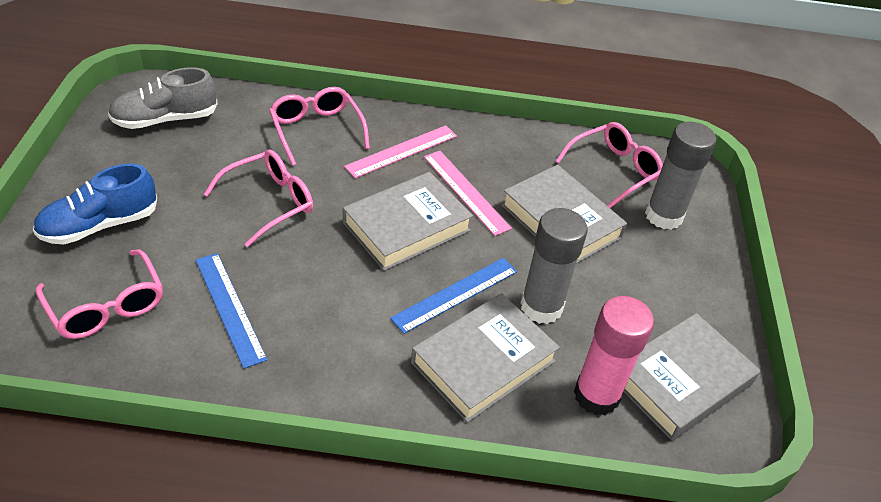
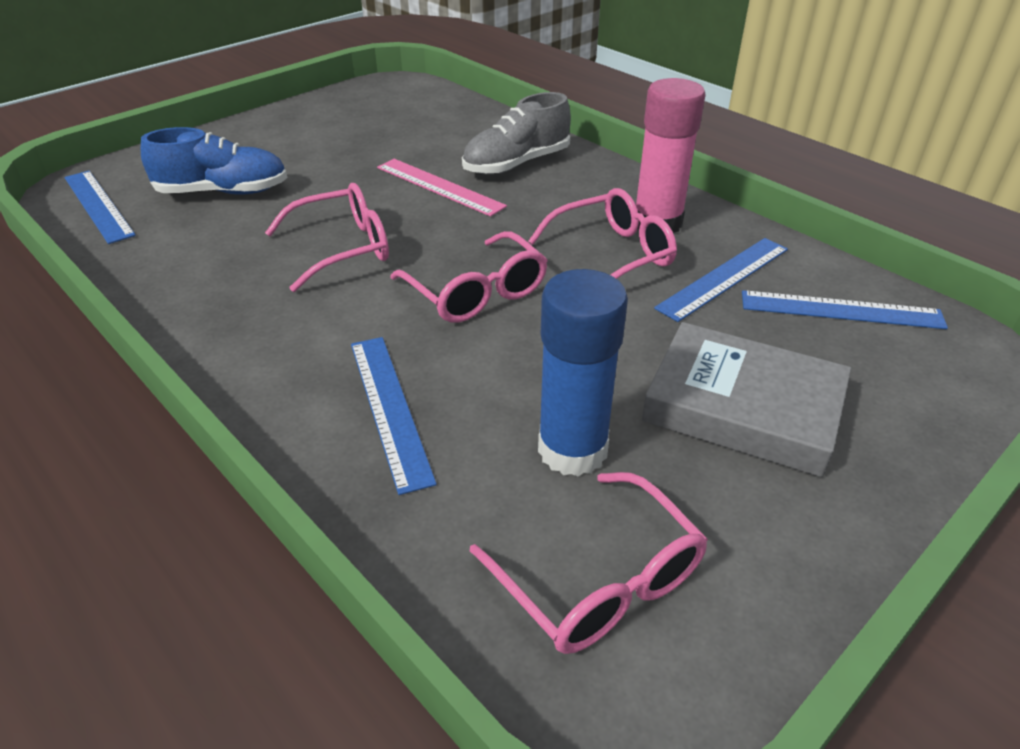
blue glue stick: 0 -> 1
blue ruler: 2 -> 4
grey book: 4 -> 1
grey glue stick: 2 -> 0
pink ruler: 2 -> 1

